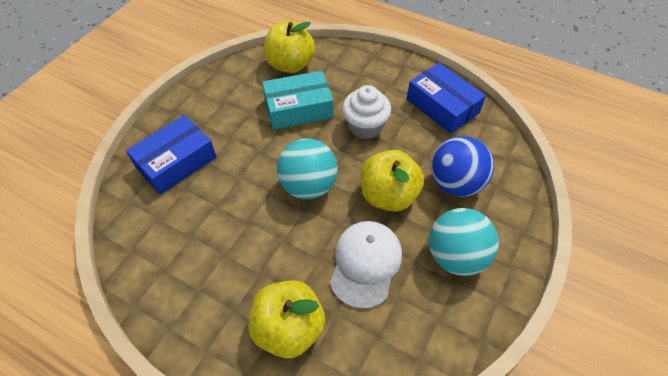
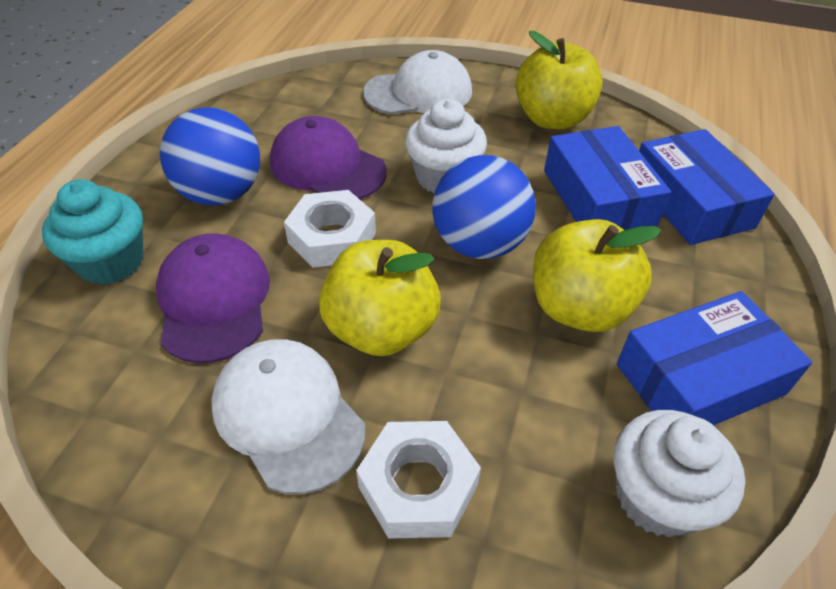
blue ball: 1 -> 2
blue box: 2 -> 3
purple cap: 0 -> 2
turquoise ball: 2 -> 0
turquoise box: 1 -> 0
turquoise cupcake: 0 -> 1
white cap: 1 -> 2
white cupcake: 1 -> 2
white nut: 0 -> 2

